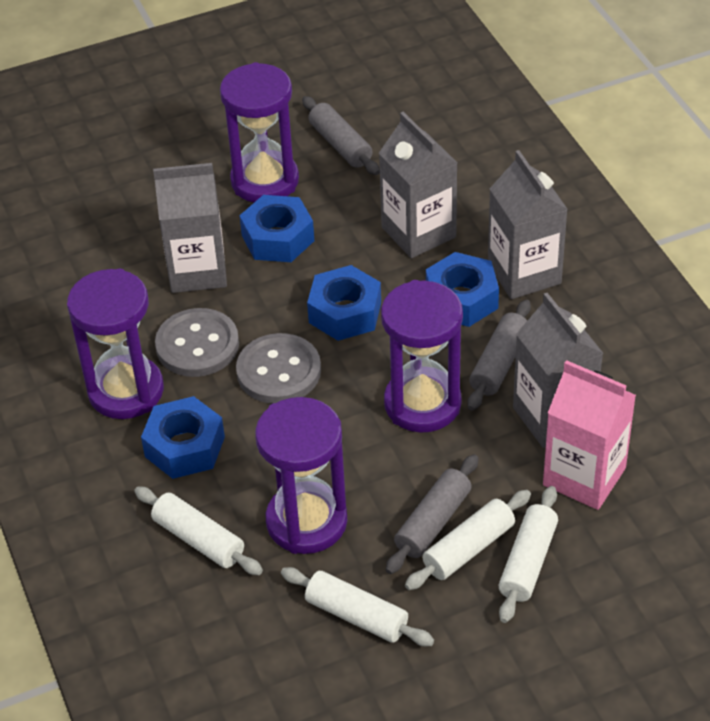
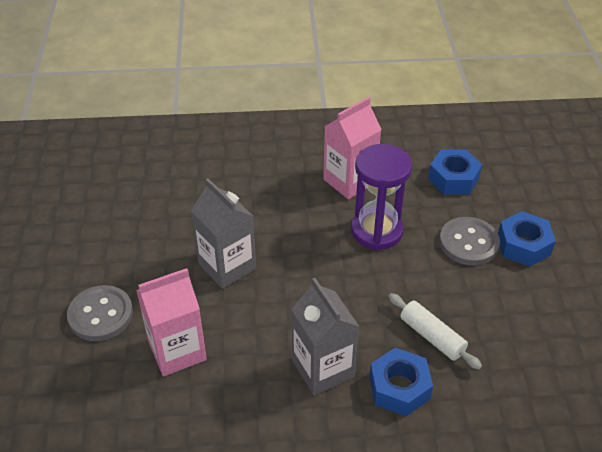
blue nut: 4 -> 3
grey carton: 4 -> 2
grey rolling pin: 3 -> 0
pink carton: 1 -> 2
purple hourglass: 4 -> 1
white rolling pin: 4 -> 1

